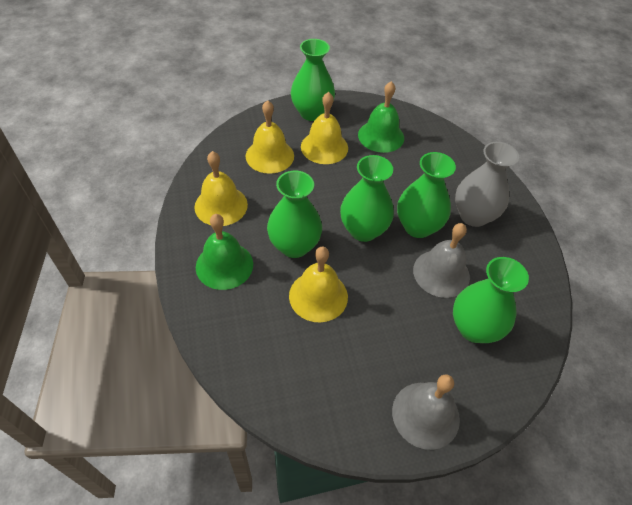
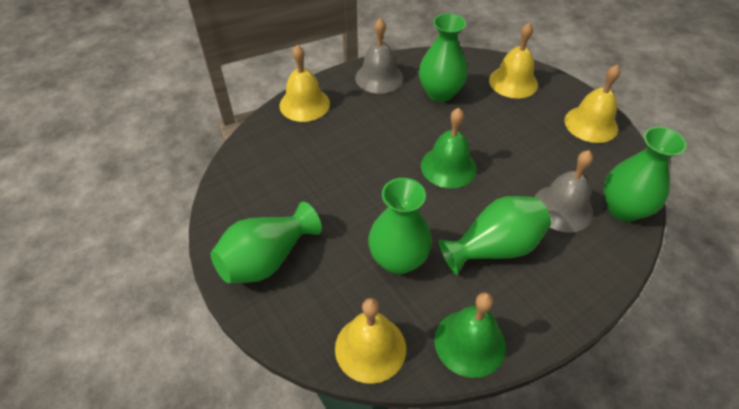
grey vase: 1 -> 0

